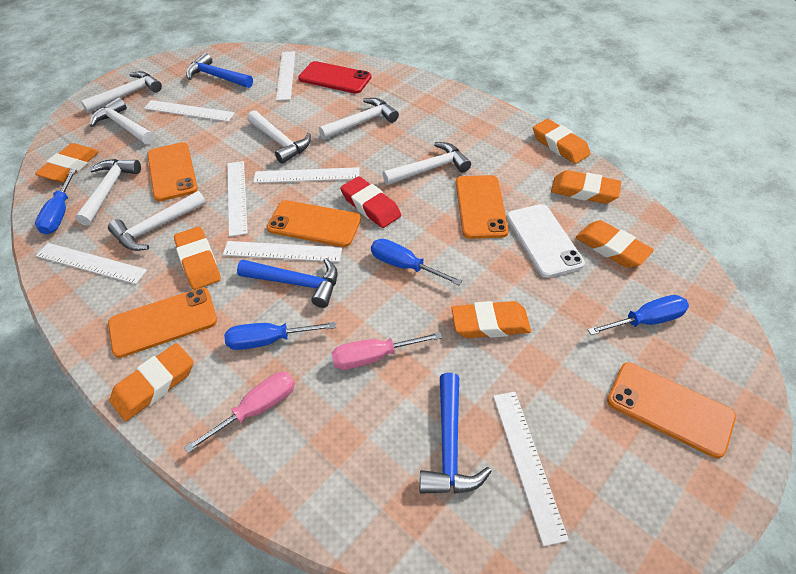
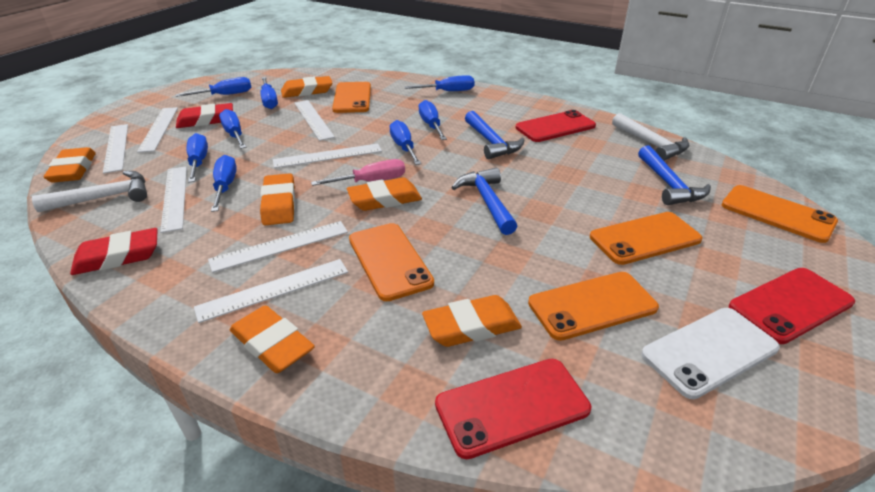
blue screwdriver: 4 -> 8
orange eraser: 7 -> 6
pink screwdriver: 2 -> 1
red eraser: 1 -> 2
red phone: 1 -> 3
white hammer: 7 -> 2

